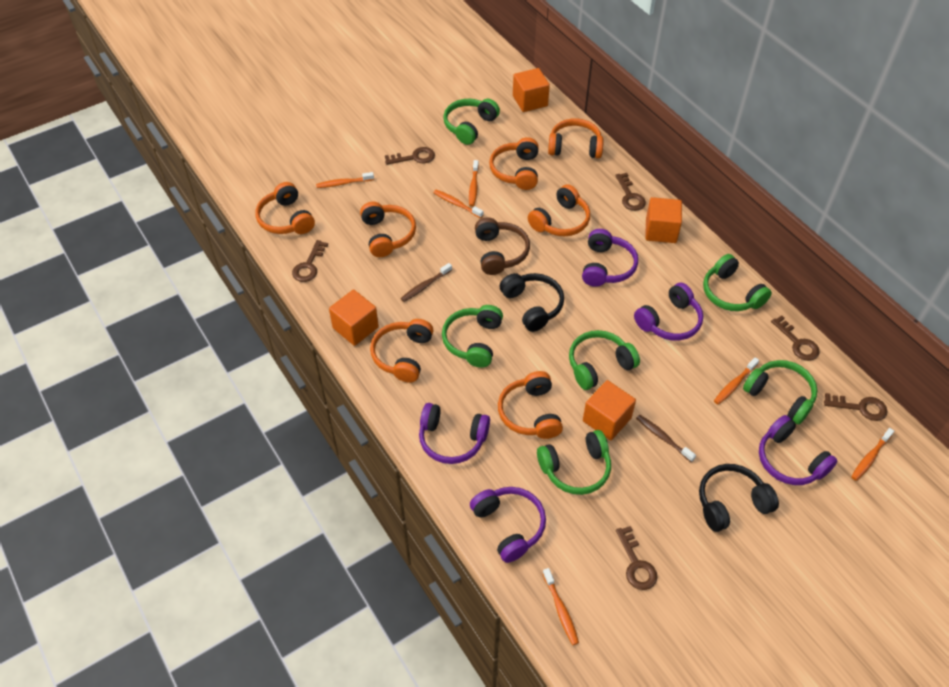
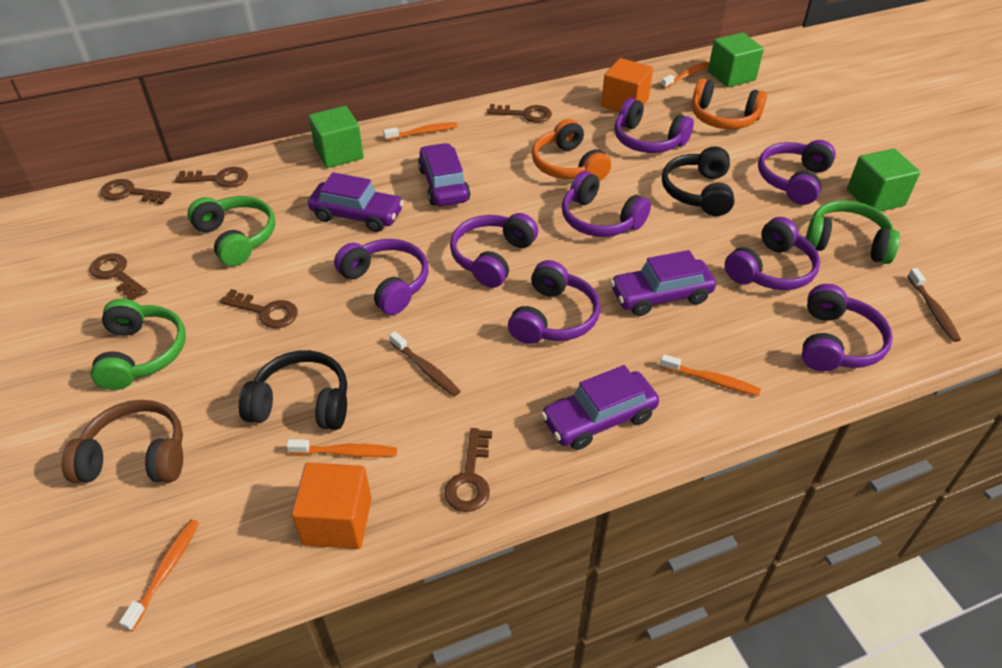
green cube: 0 -> 3
green headphones: 6 -> 3
orange cube: 4 -> 2
orange headphones: 7 -> 2
orange toothbrush: 6 -> 5
purple car: 0 -> 4
purple headphones: 5 -> 8

